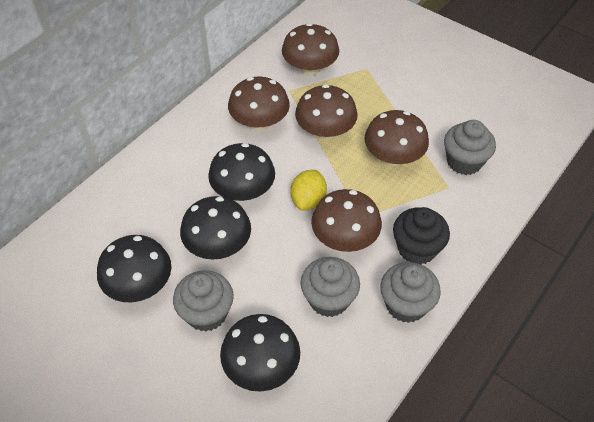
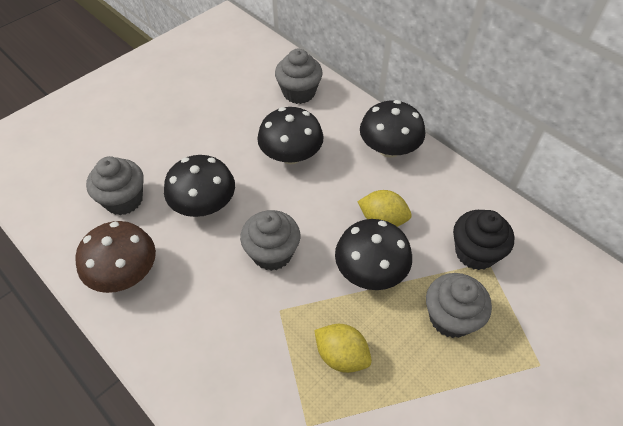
brown mushroom: 5 -> 1
yellow lemon: 1 -> 2

